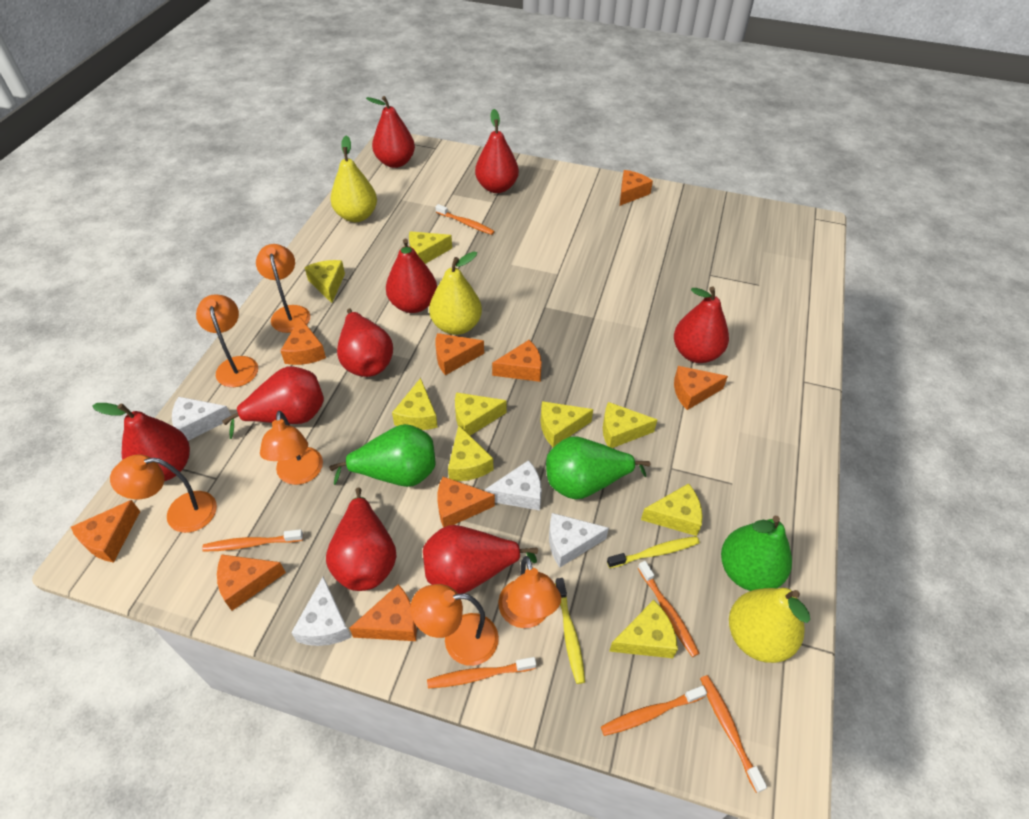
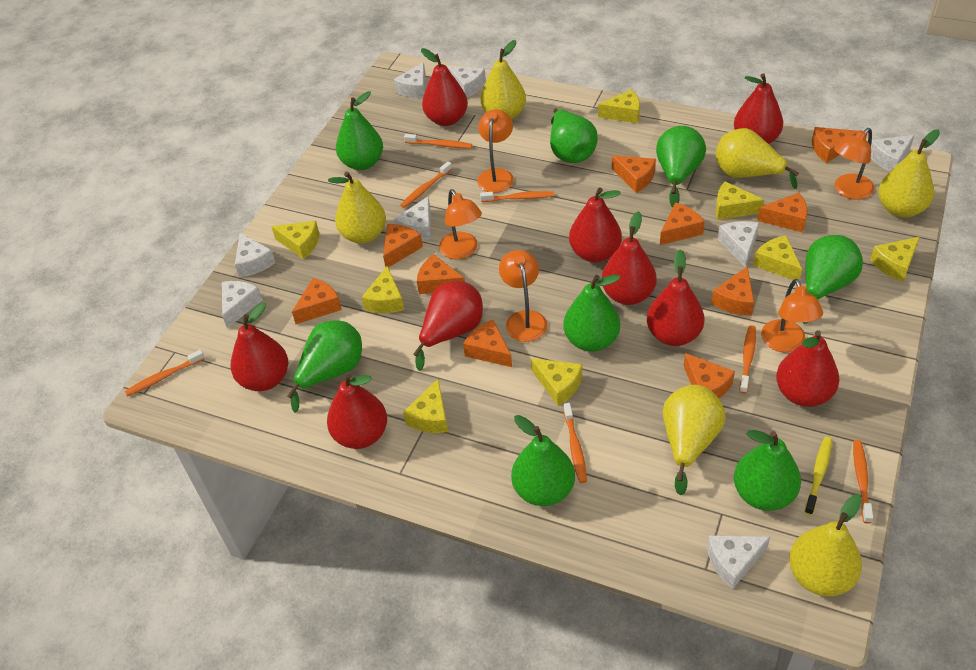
green pear: 3 -> 8
orange cheese: 9 -> 10
orange lamp: 6 -> 5
orange toothbrush: 6 -> 7
white cheese: 4 -> 8
yellow cheese: 9 -> 8
yellow pear: 3 -> 6
yellow toothbrush: 2 -> 1

